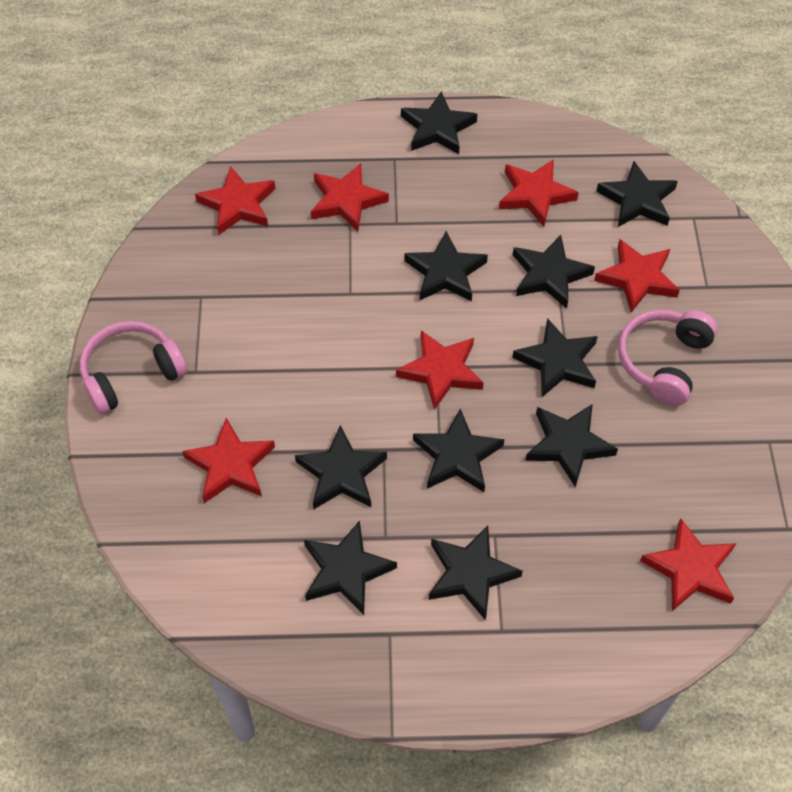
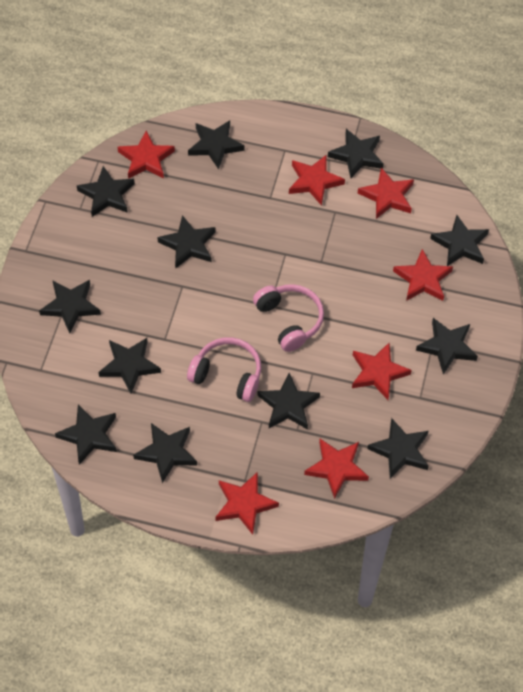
black star: 10 -> 12

